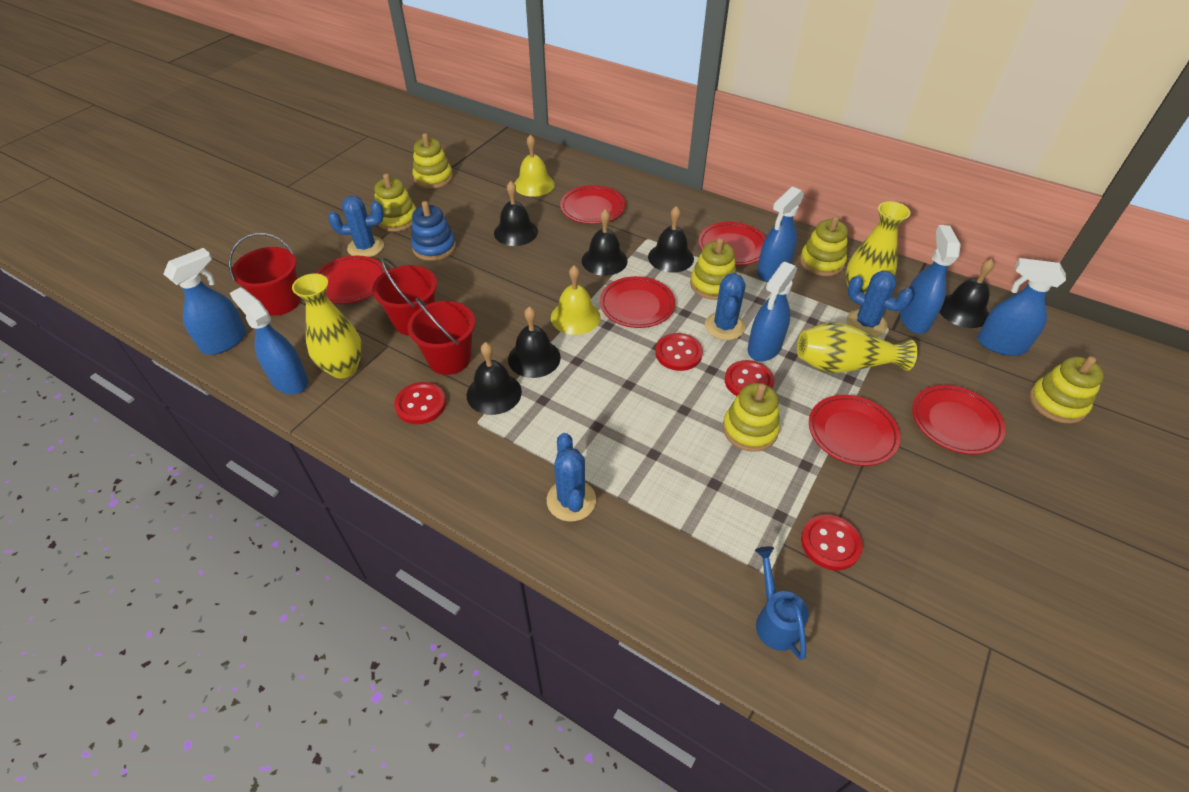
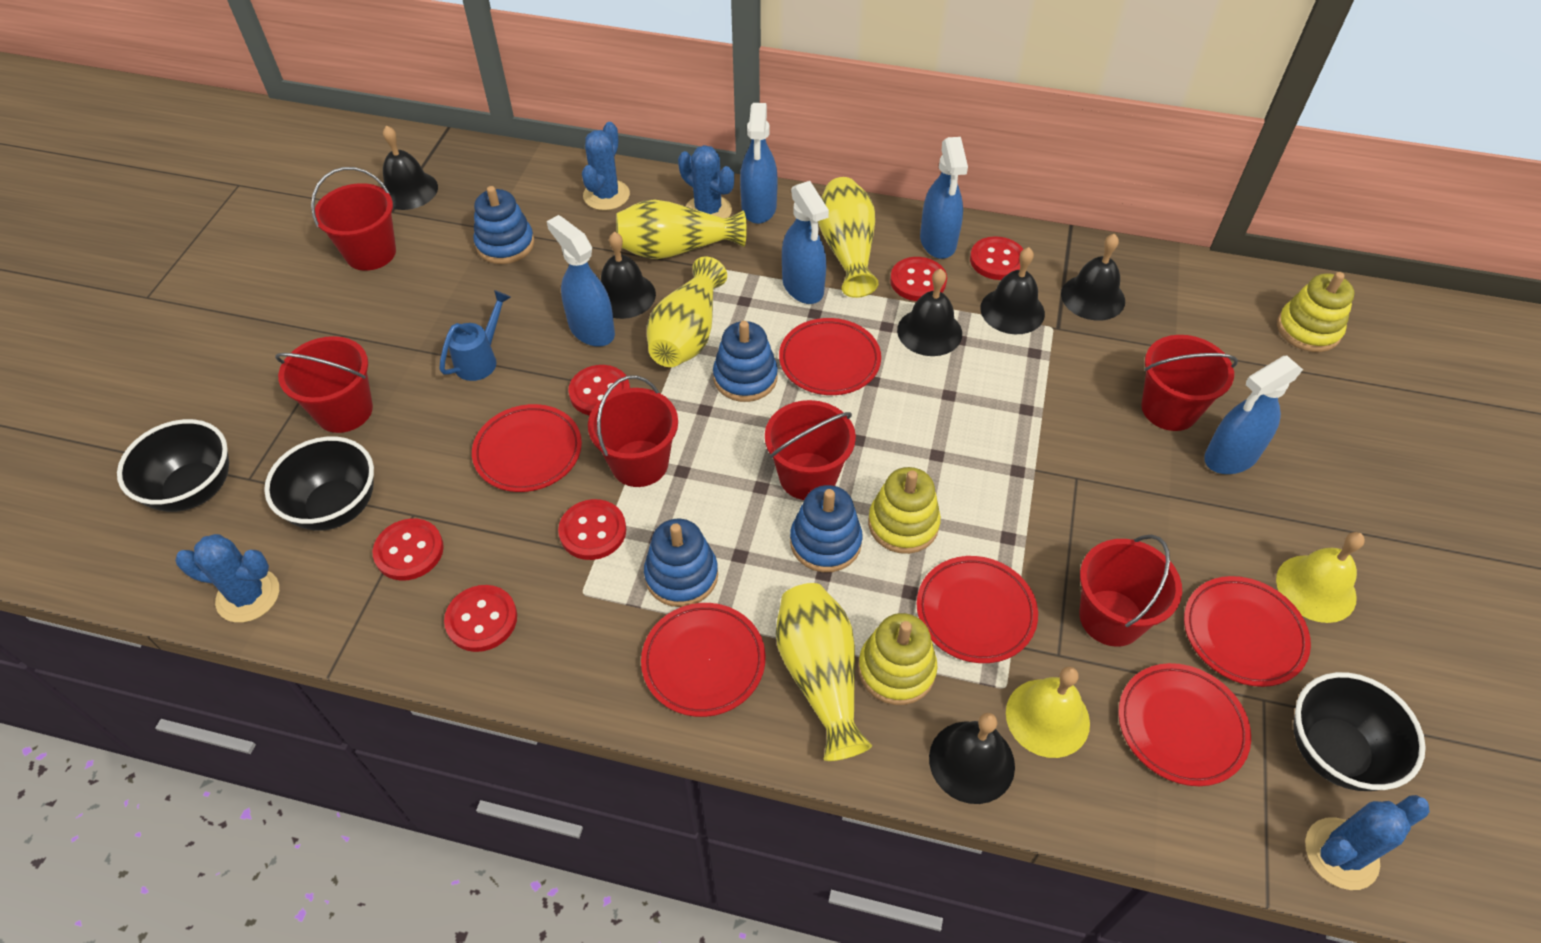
black bowl: 0 -> 3
blue spray bottle: 6 -> 5
blue stacking toy: 1 -> 4
red bucket: 3 -> 6
red button: 4 -> 6
yellow stacking toy: 6 -> 3
yellow vase: 3 -> 4

